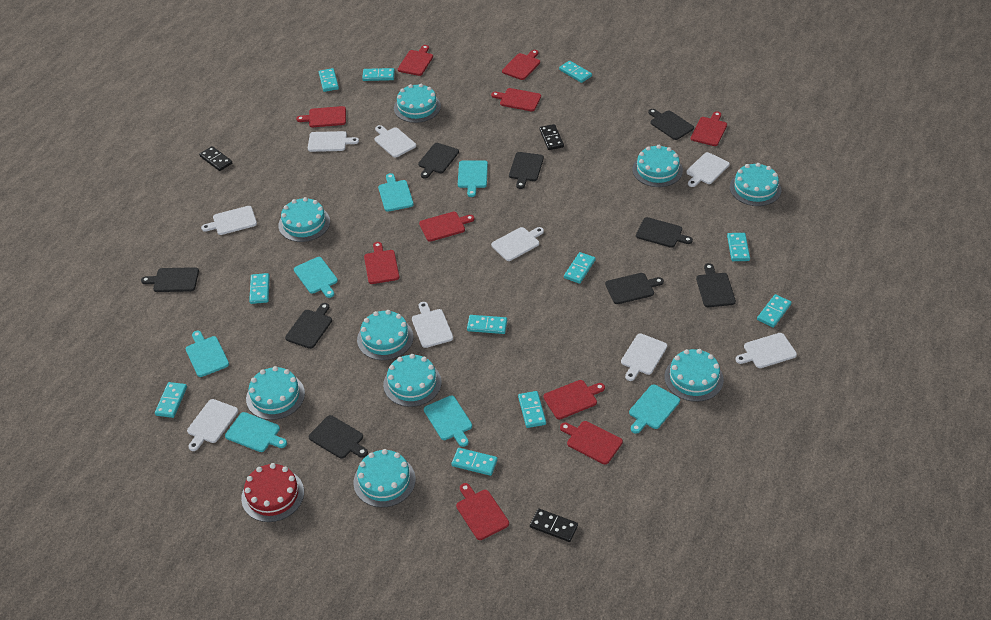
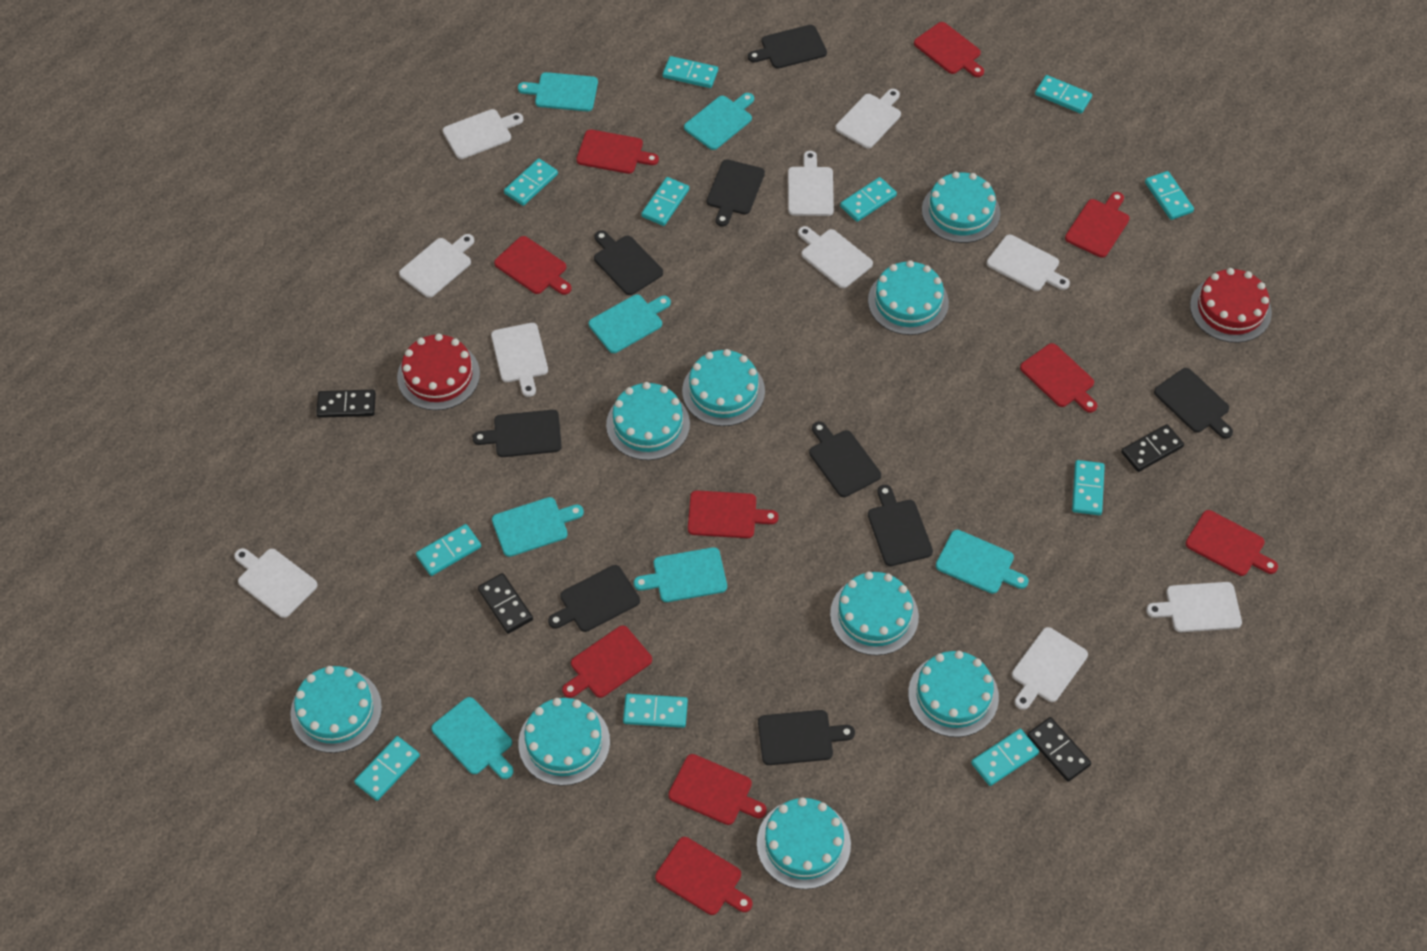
black domino: 3 -> 4
red cake: 1 -> 2
white cutting board: 9 -> 10

